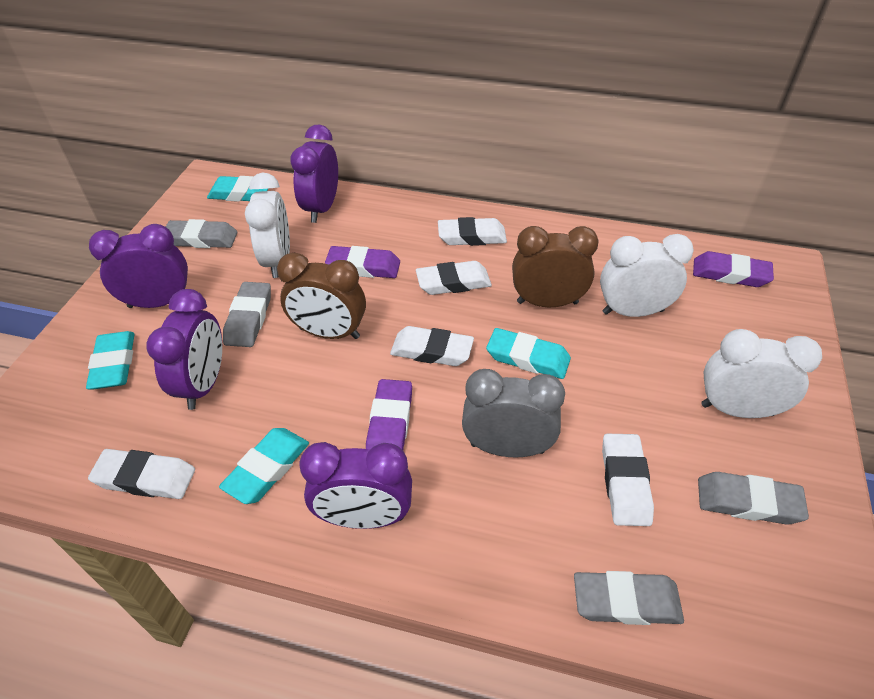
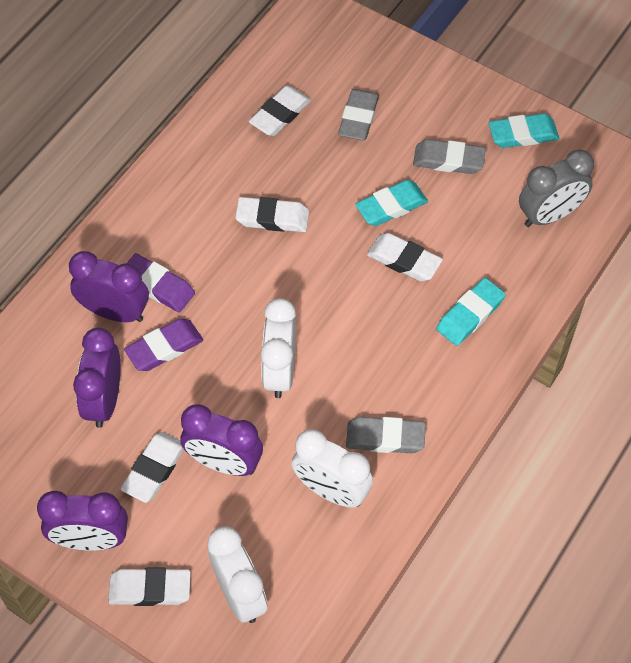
brown clock: 2 -> 0
grey eraser: 4 -> 3
purple eraser: 3 -> 2
turquoise eraser: 4 -> 3

